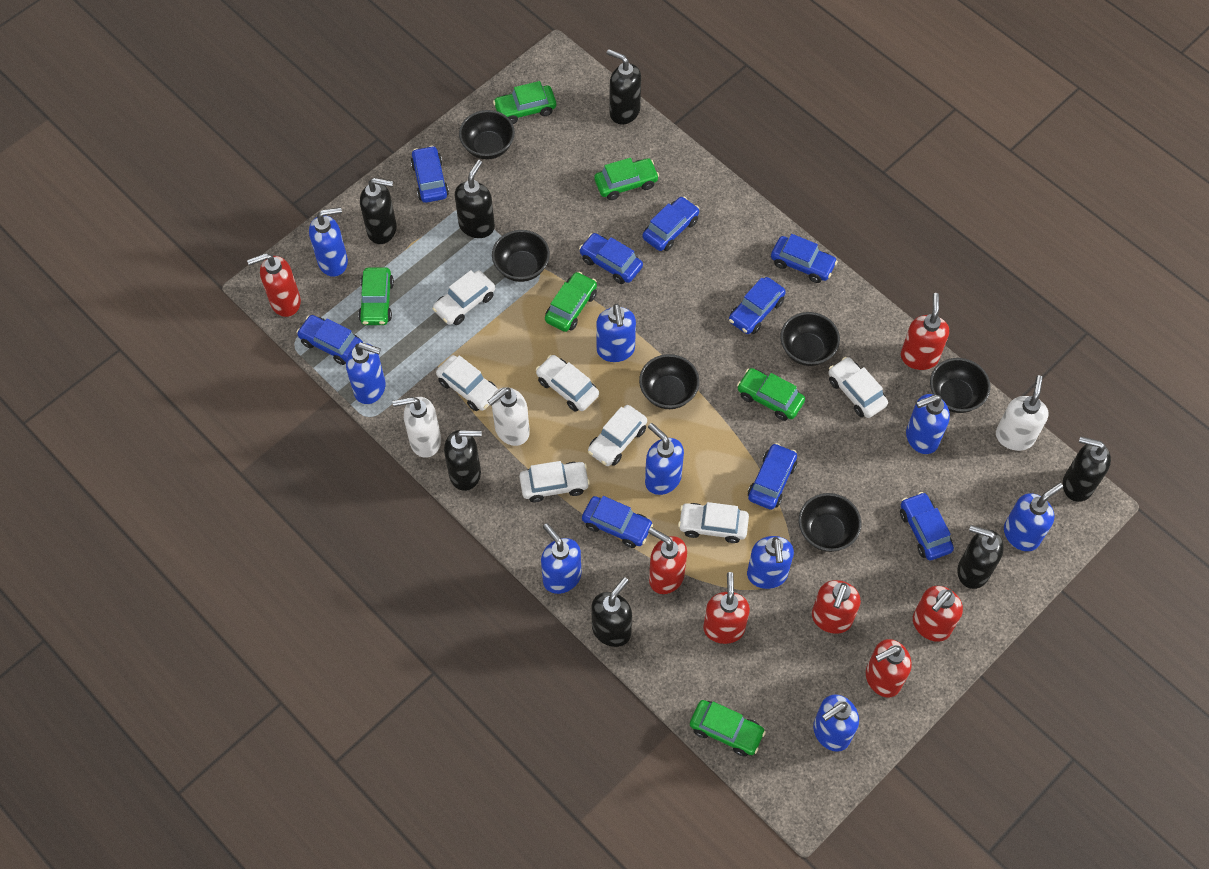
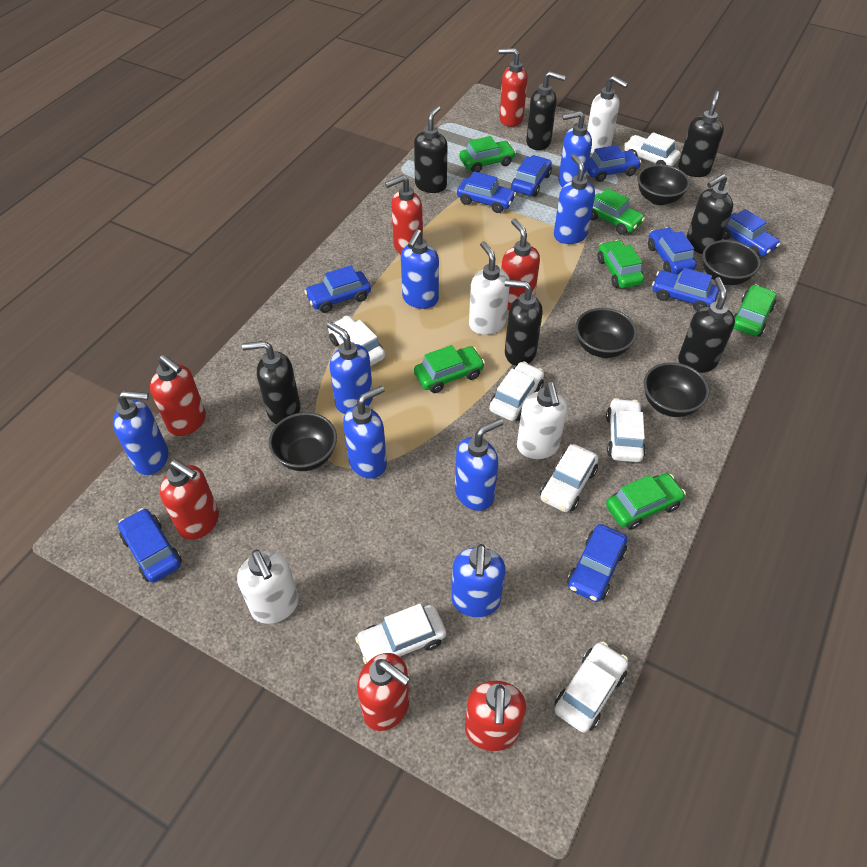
black bowl: 6 -> 5
blue soap dispenser: 9 -> 8
white soap dispenser: 3 -> 4

